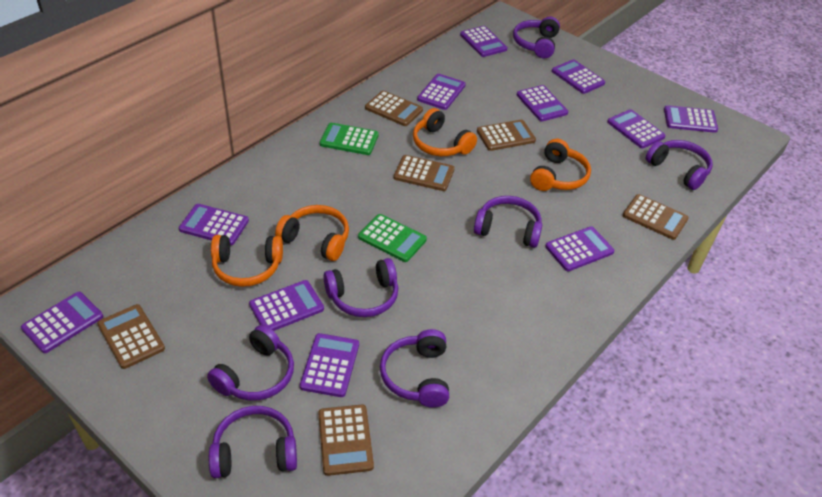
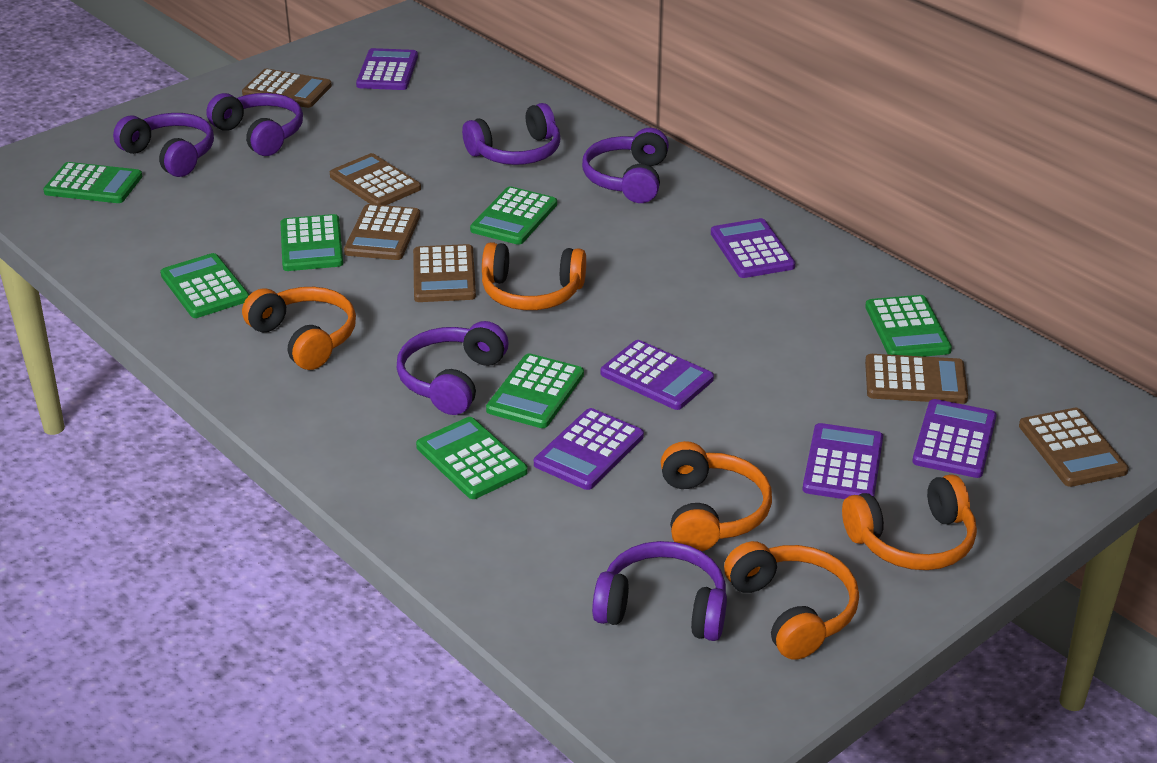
green calculator: 2 -> 7
orange headphones: 4 -> 5
purple calculator: 11 -> 6
purple headphones: 7 -> 6

